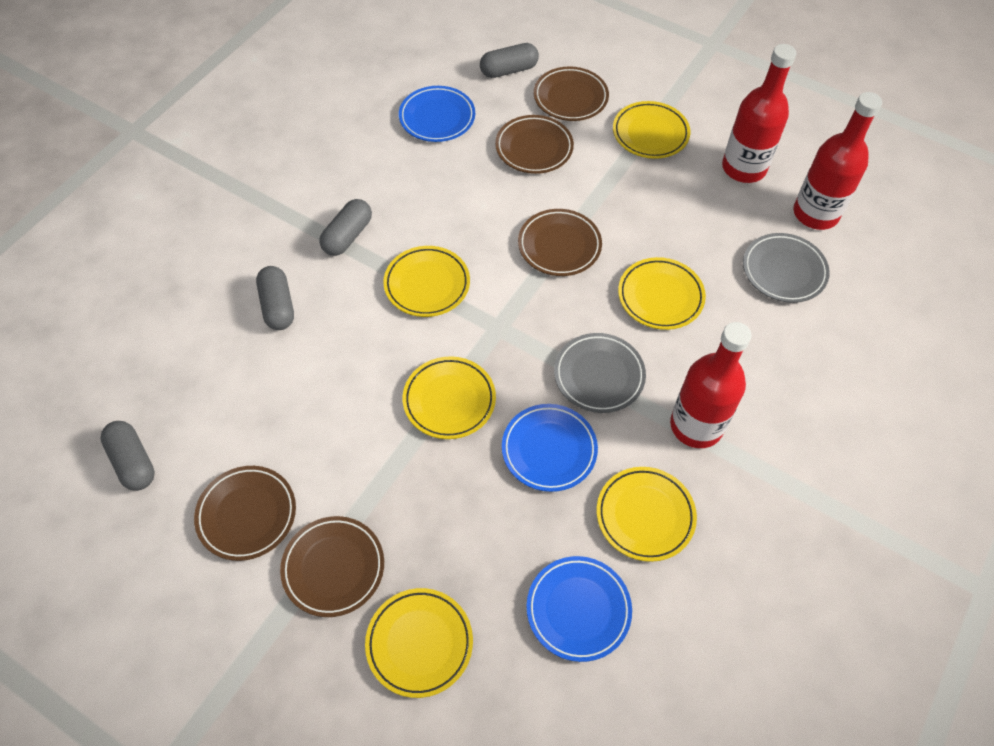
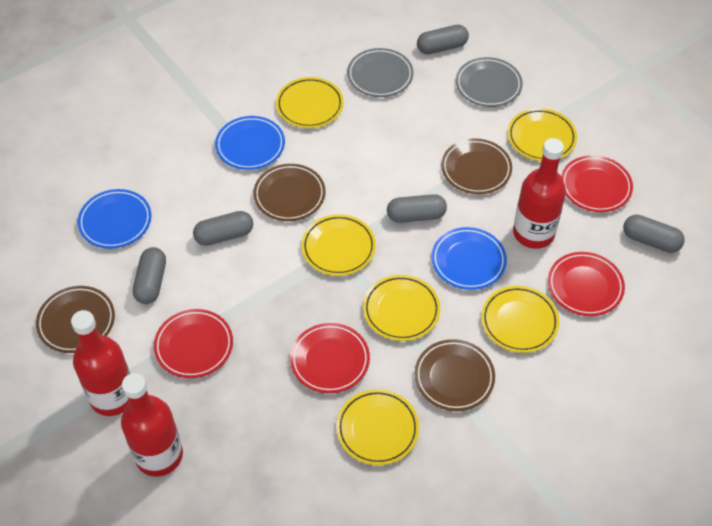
brown plate: 5 -> 4
grey capsule: 4 -> 5
red plate: 0 -> 4

